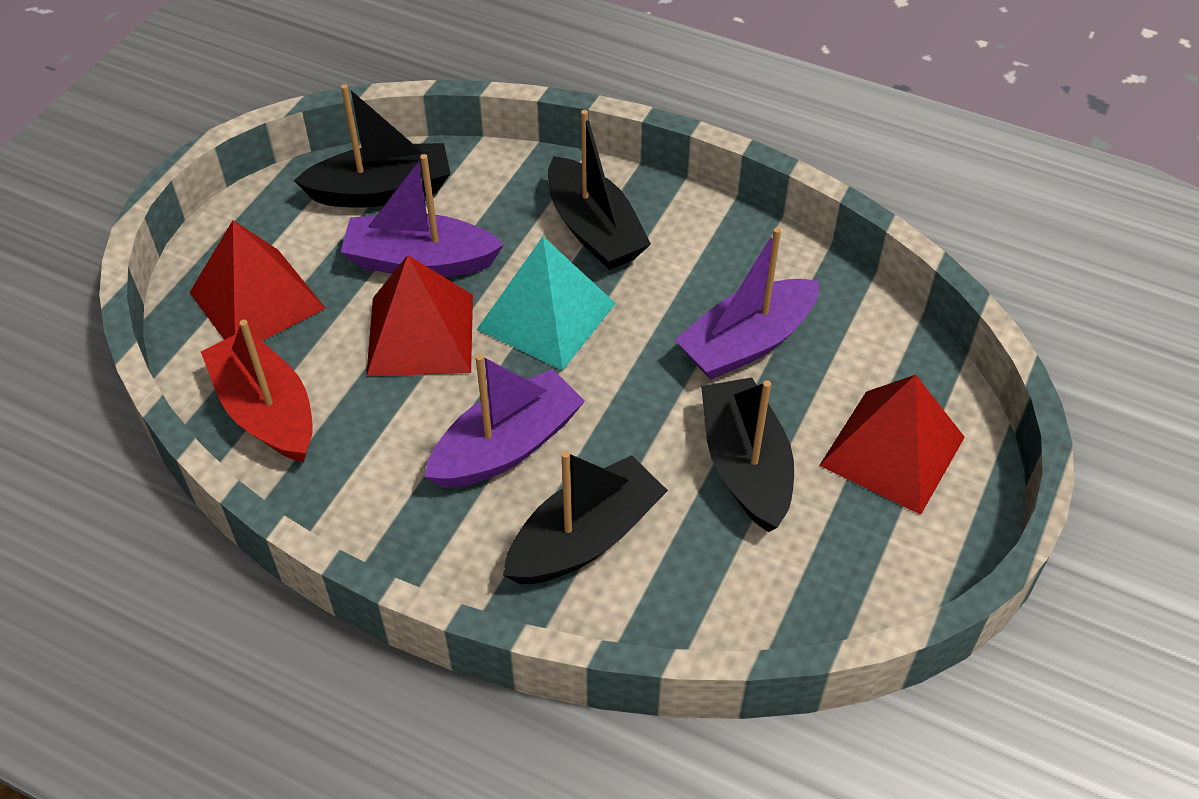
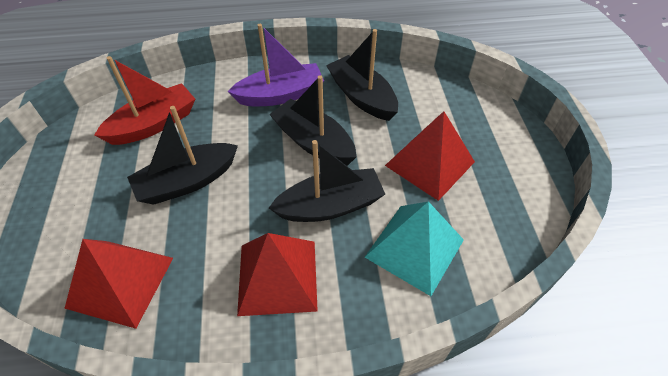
purple boat: 3 -> 1

